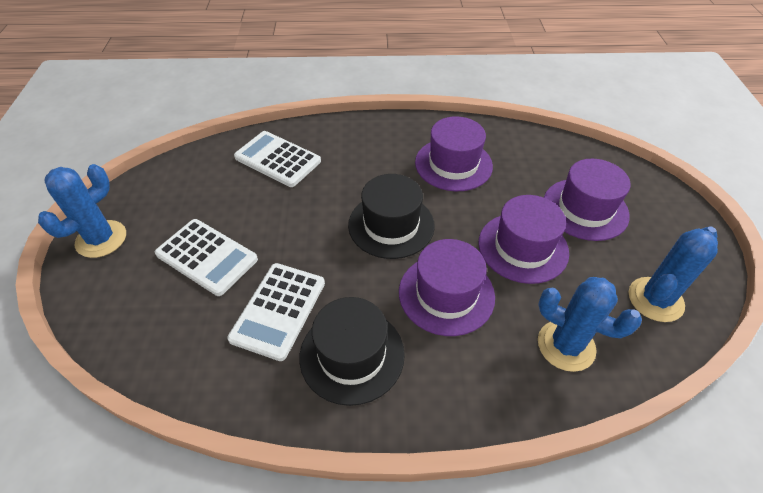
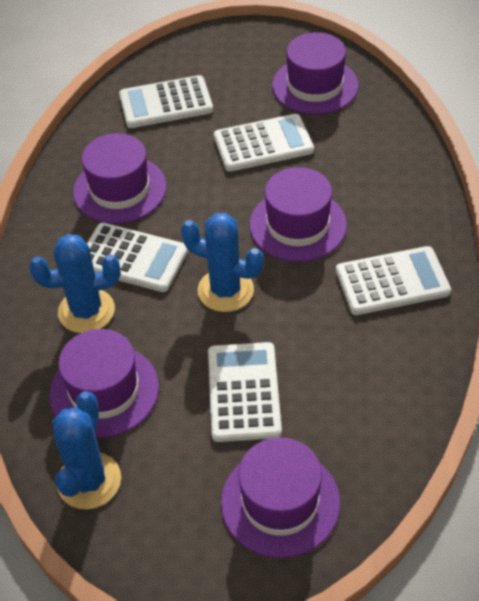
black hat: 2 -> 0
purple hat: 4 -> 5
white calculator: 3 -> 5

